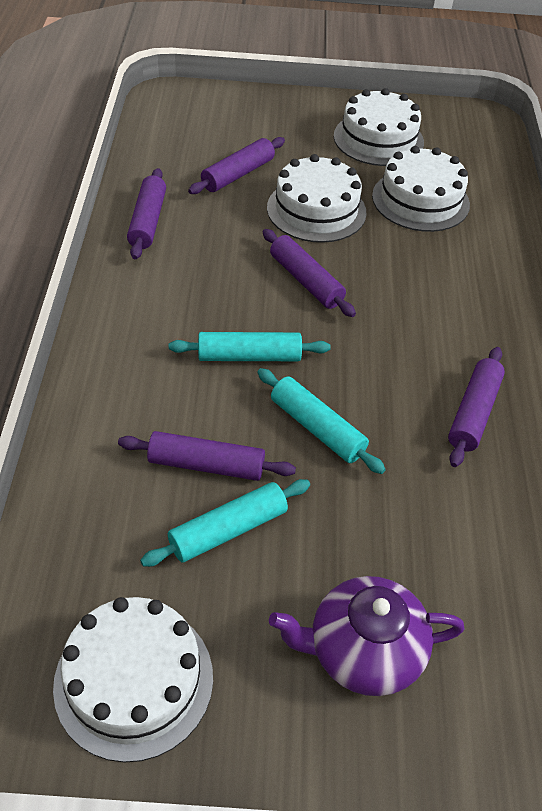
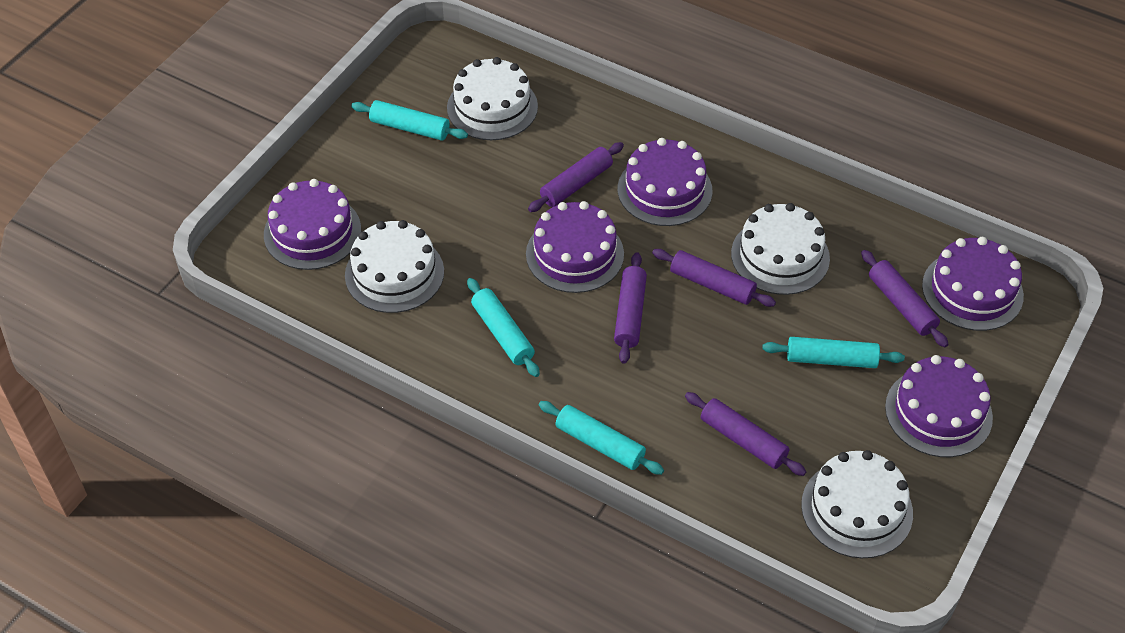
purple cake: 0 -> 5
purple teapot: 1 -> 0
turquoise rolling pin: 3 -> 4

